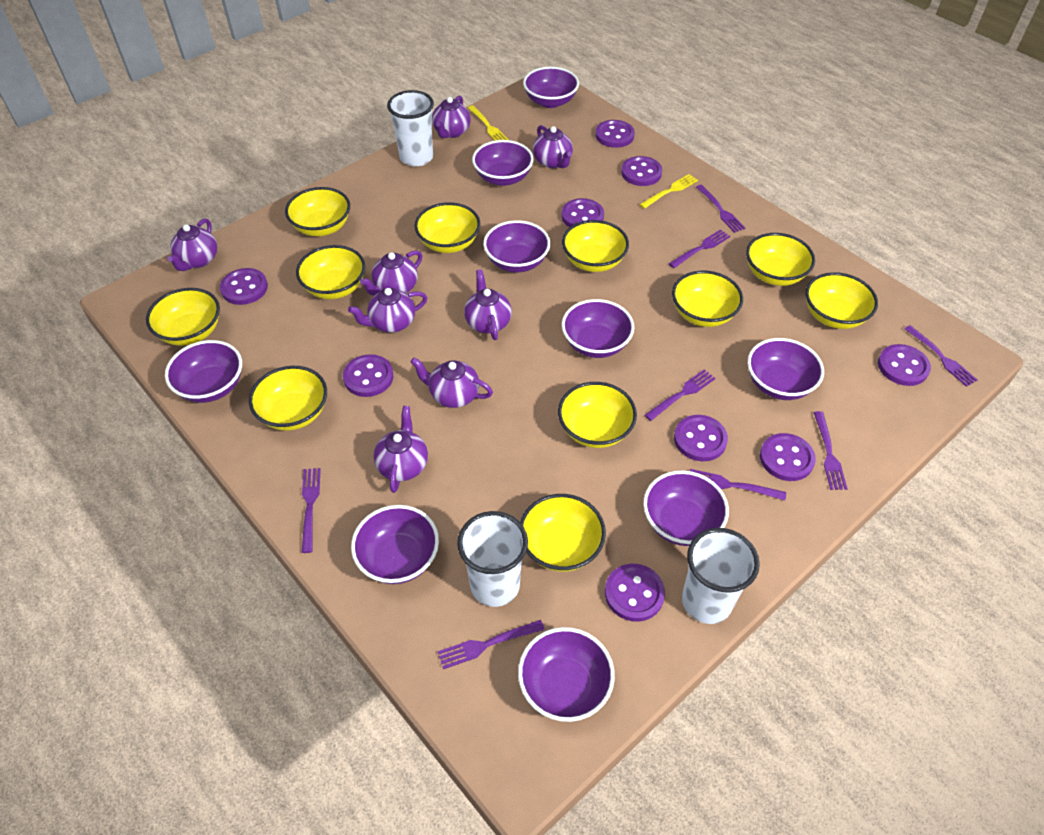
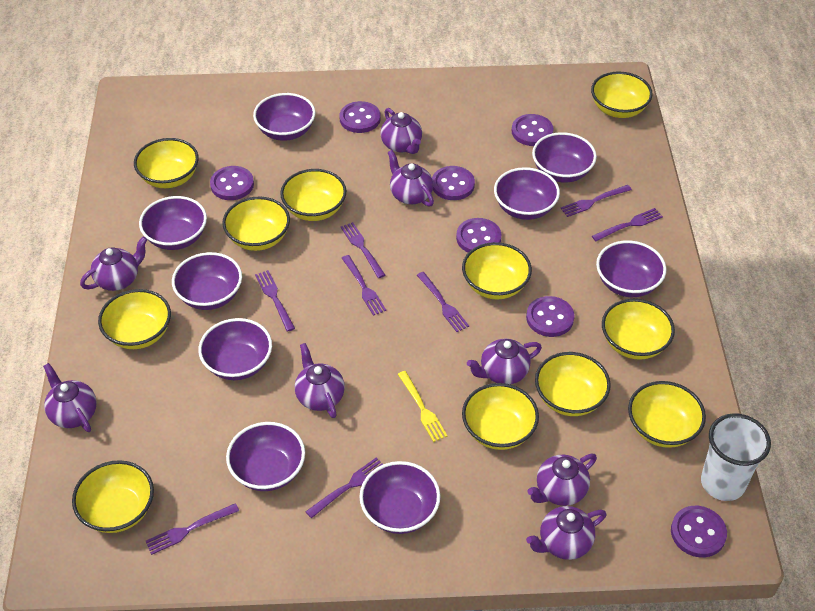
purple button: 9 -> 7
white cup: 3 -> 1
yellow fork: 2 -> 1

